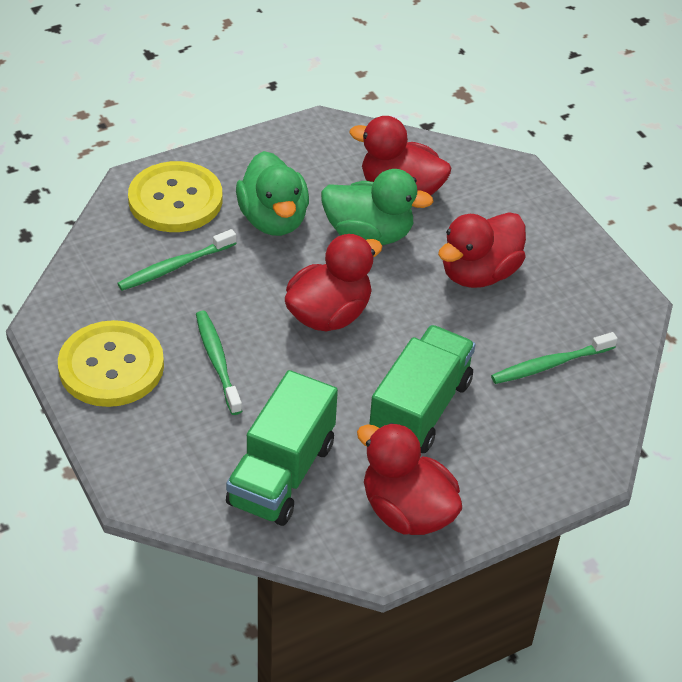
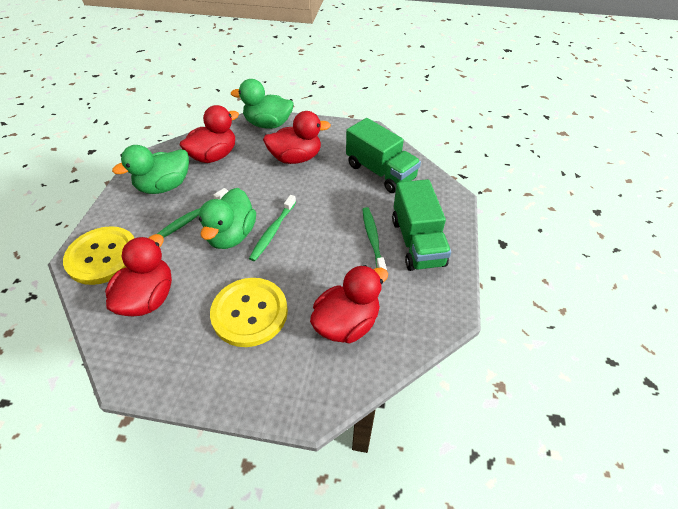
green duck: 2 -> 3

